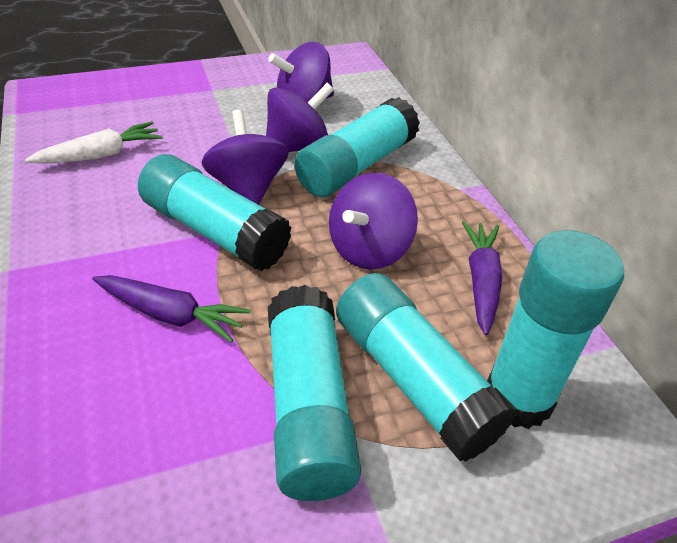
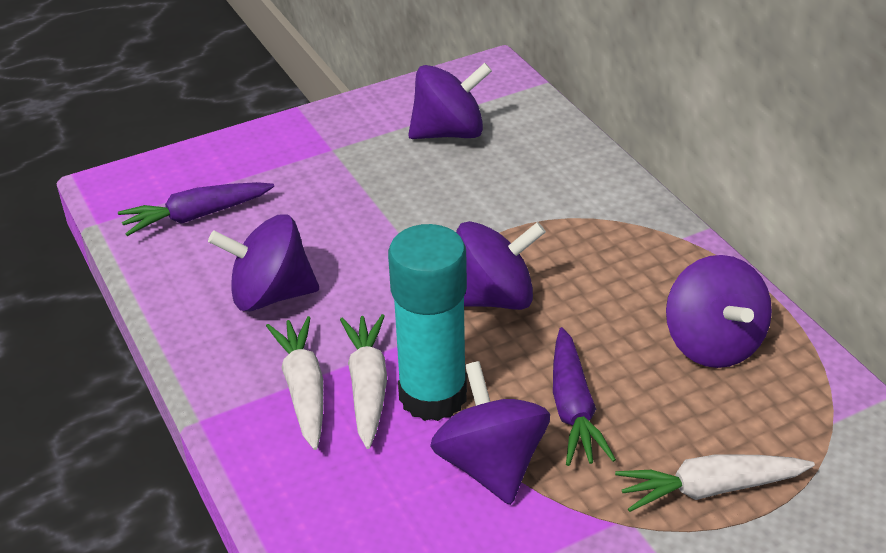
purple spinning top: 4 -> 5
turquoise glue stick: 5 -> 1
white carrot: 1 -> 3

